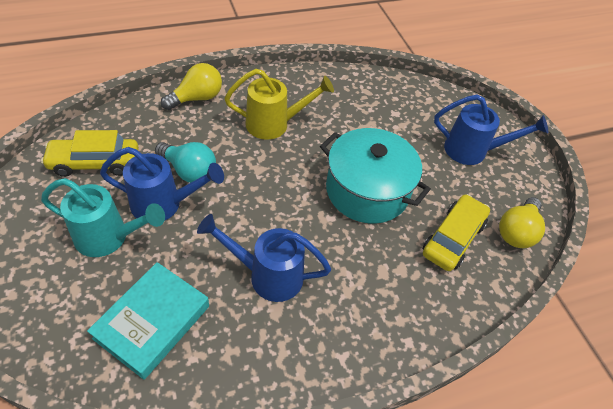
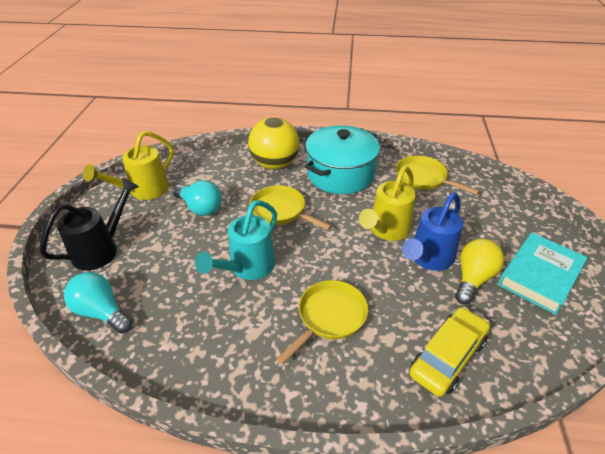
black watering can: 0 -> 1
blue watering can: 3 -> 1
turquoise light bulb: 1 -> 2
yellow ball: 0 -> 1
yellow car: 2 -> 1
yellow light bulb: 2 -> 1
yellow pan: 0 -> 3
yellow watering can: 1 -> 2

